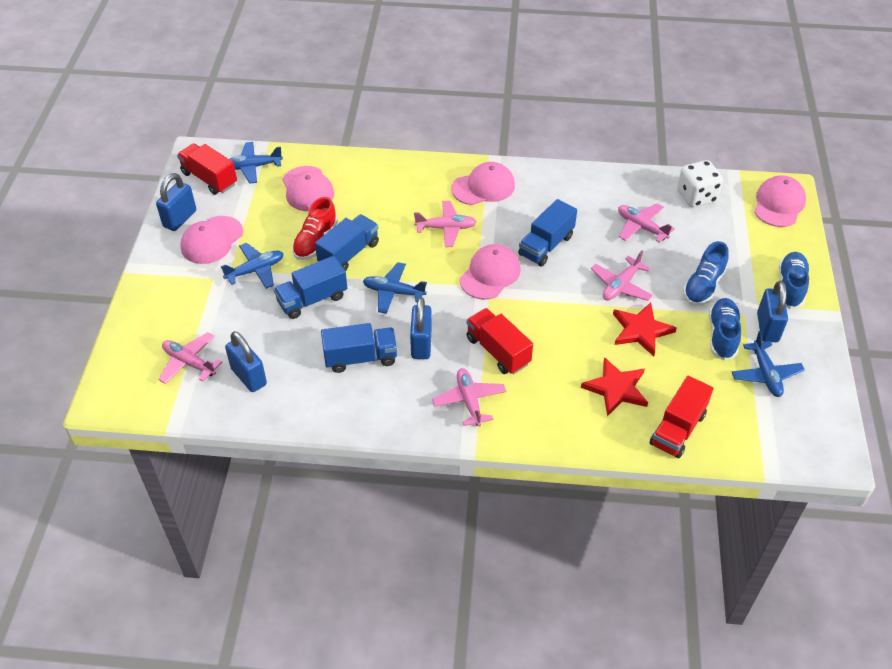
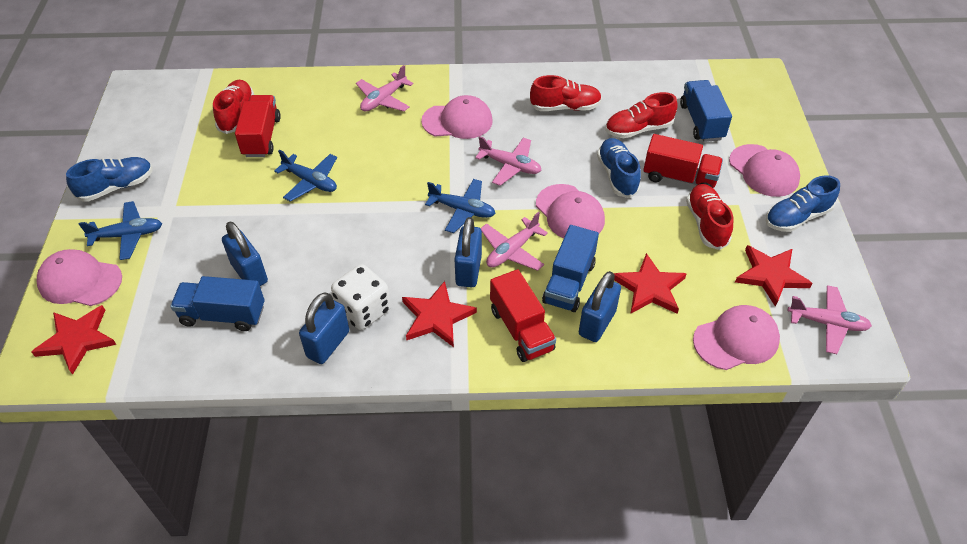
blue plane: 4 -> 3
blue truck: 4 -> 3
pink plane: 5 -> 4
red shoe: 1 -> 4
red star: 2 -> 4

